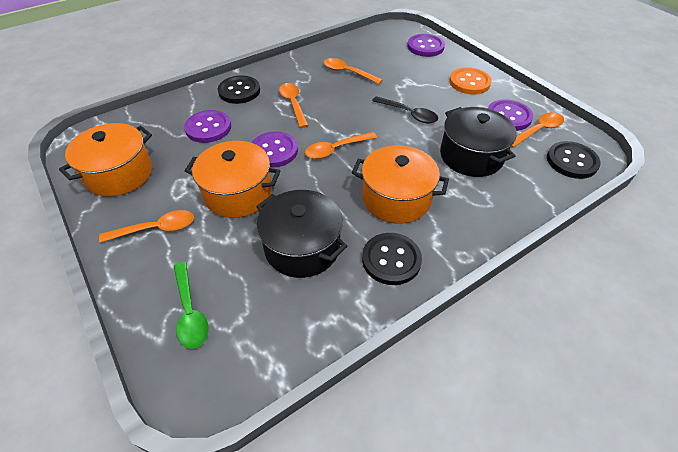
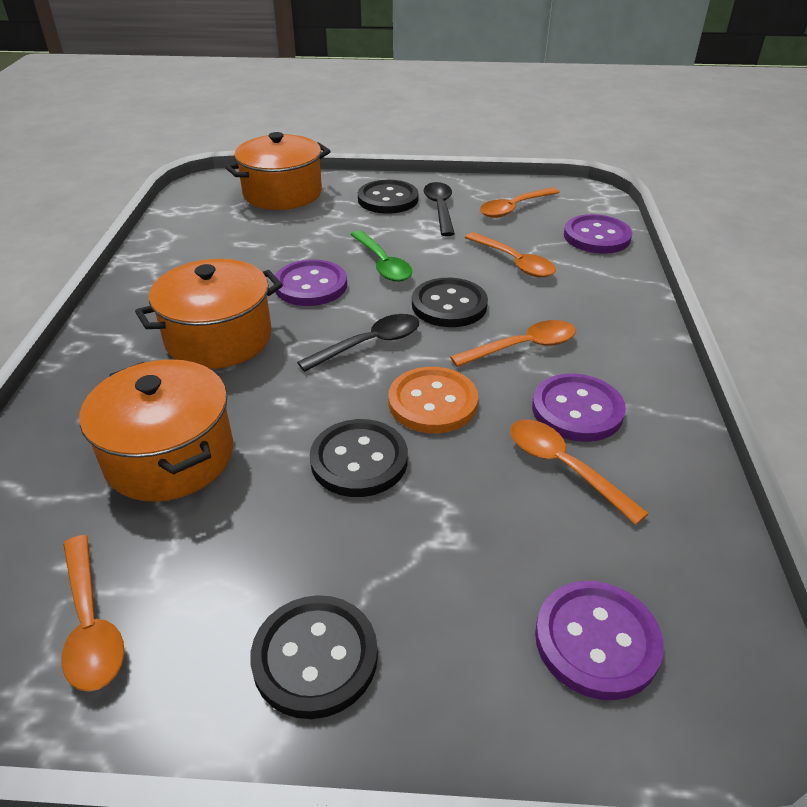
black button: 3 -> 4
black pot: 2 -> 0
black spoon: 1 -> 2

